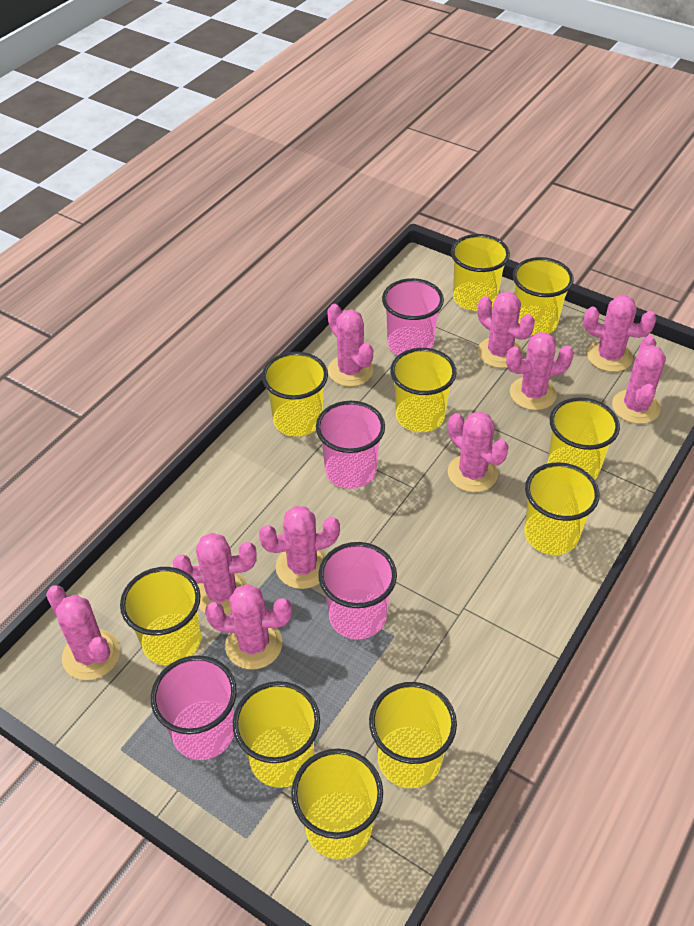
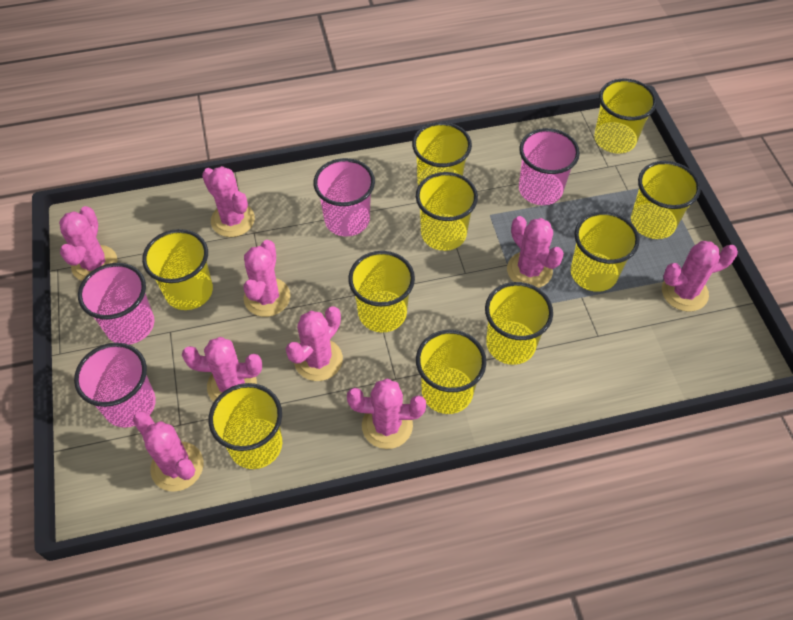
pink cactus: 10 -> 9

